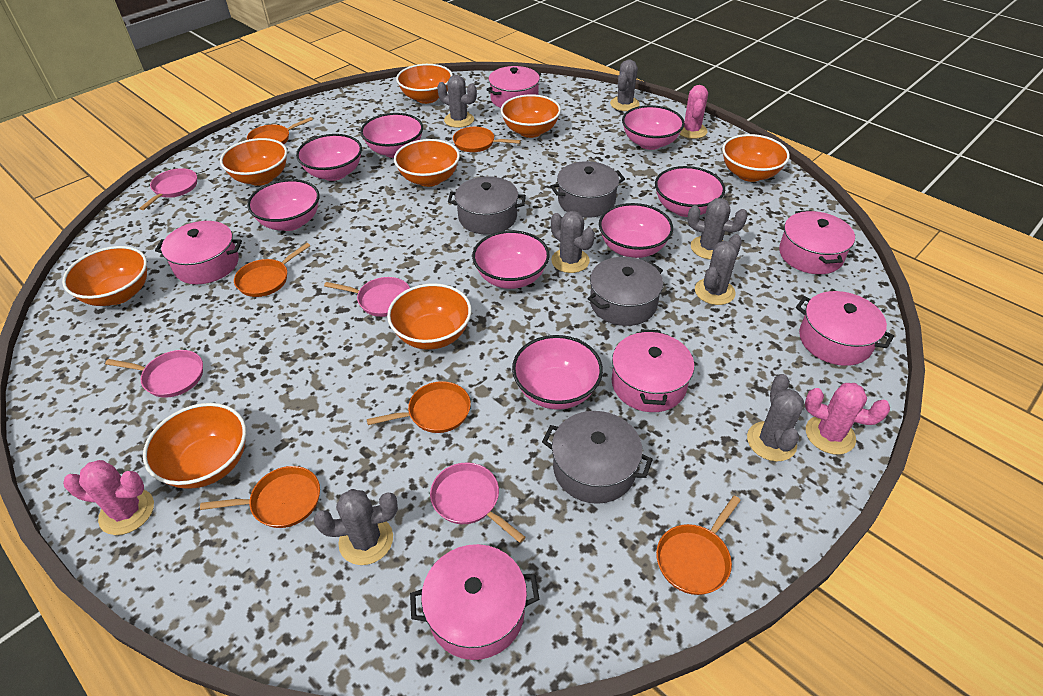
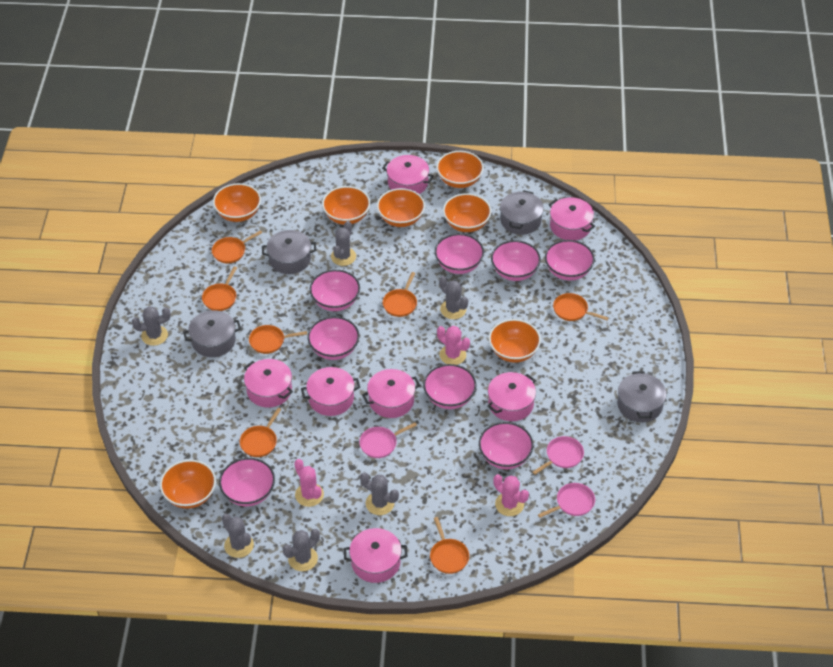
grey cactus: 7 -> 6
orange bowl: 8 -> 7
orange pan: 6 -> 7
pink pan: 4 -> 3
pink pot: 6 -> 7

